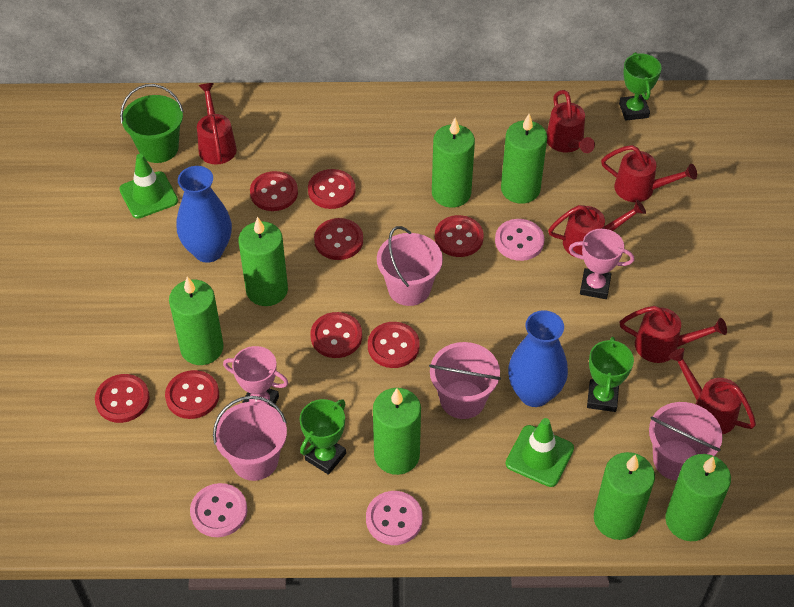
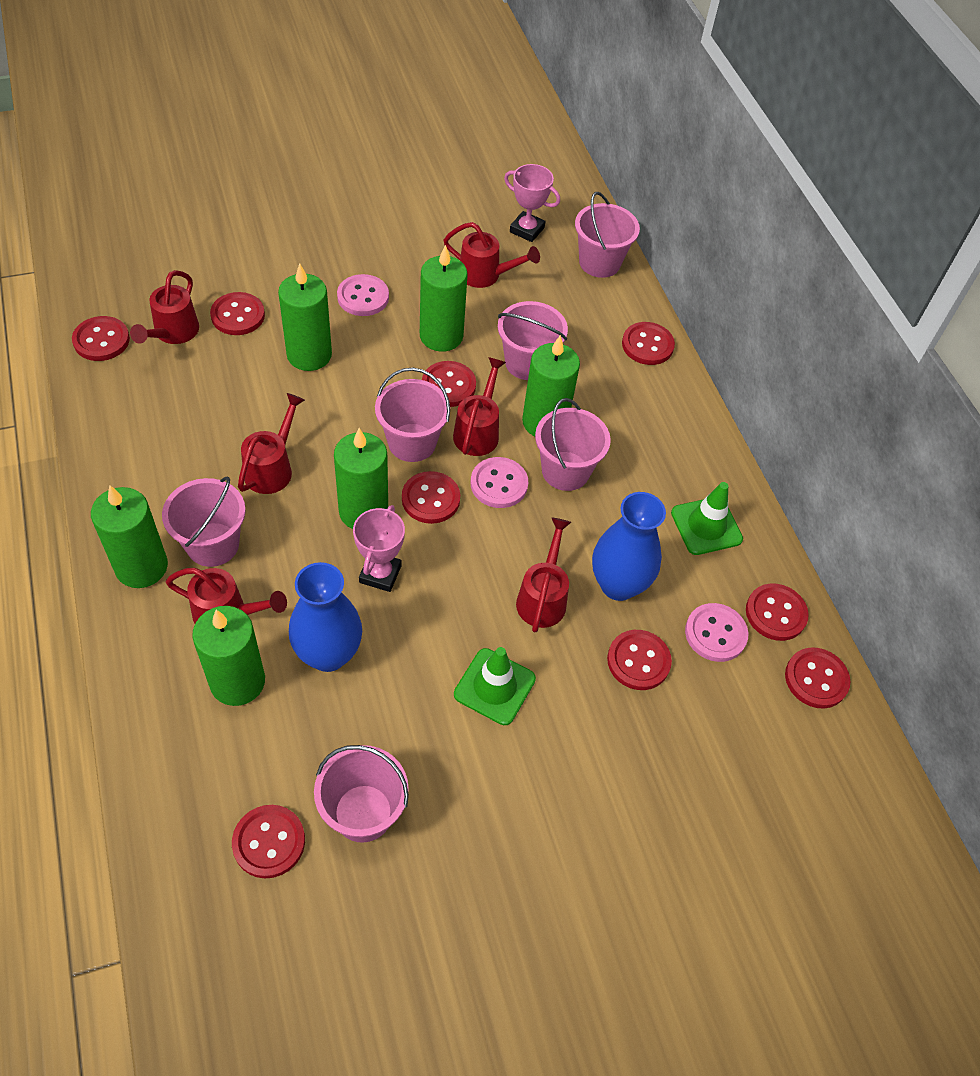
green bucket: 1 -> 0
green candle: 7 -> 6
green trophy: 3 -> 0
pink bucket: 4 -> 6
red button: 8 -> 9

